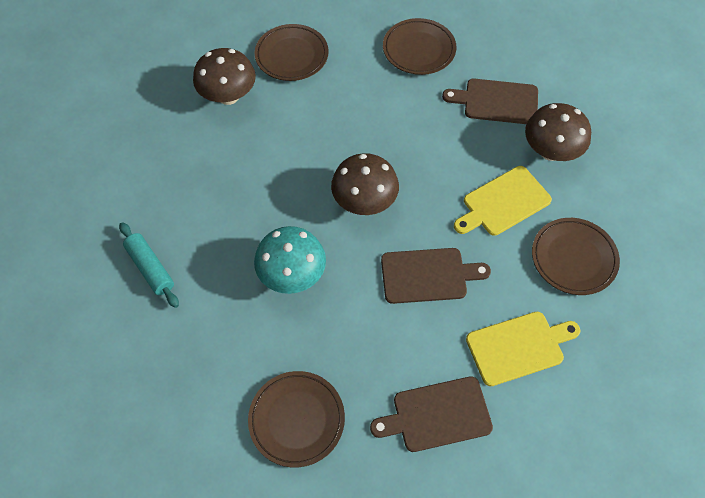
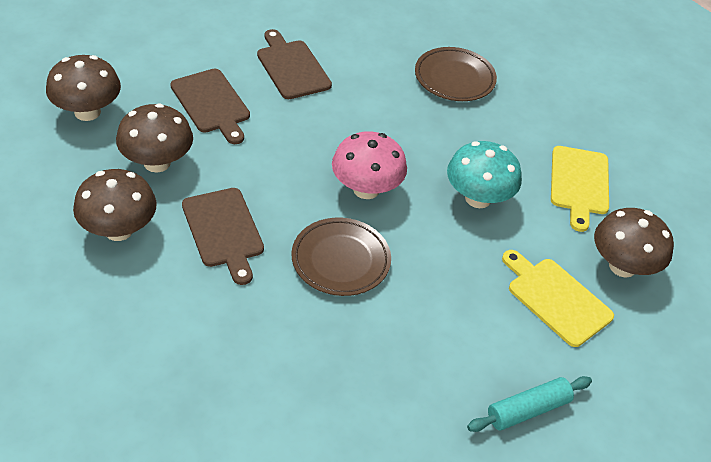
brown mushroom: 3 -> 4
brown plate: 4 -> 2
pink mushroom: 0 -> 1

